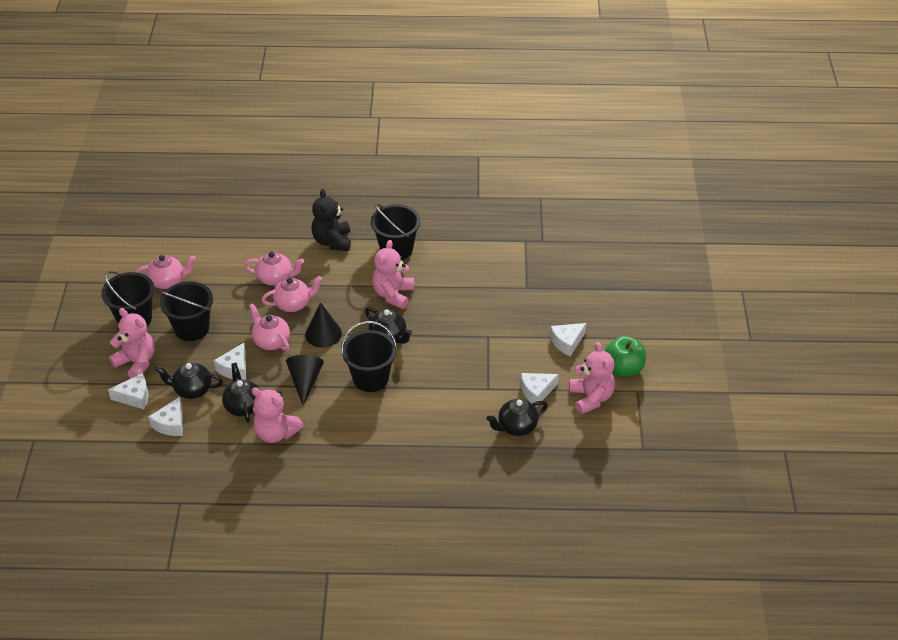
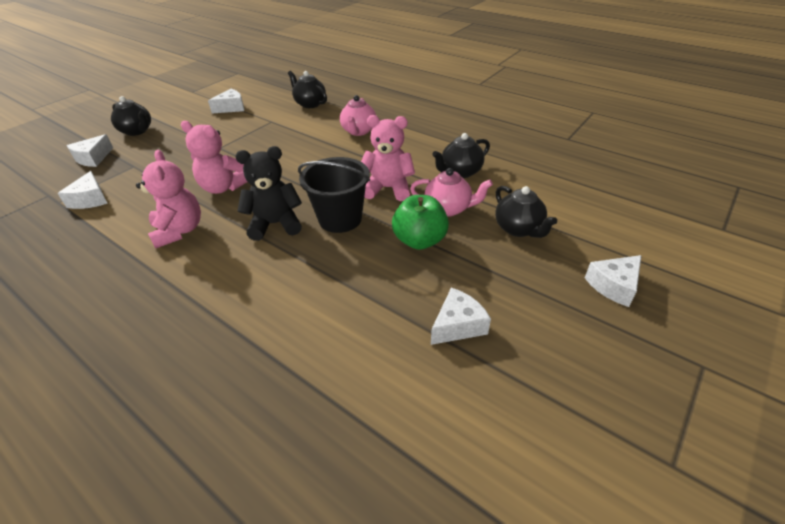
black bucket: 4 -> 1
black cone: 2 -> 0
pink teapot: 4 -> 2
pink teddy bear: 4 -> 3

